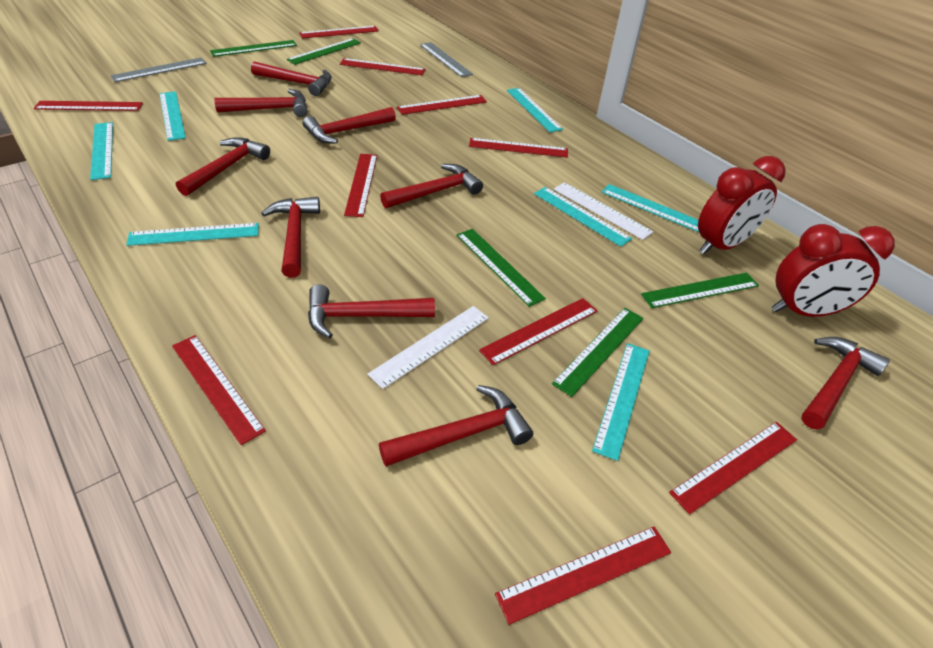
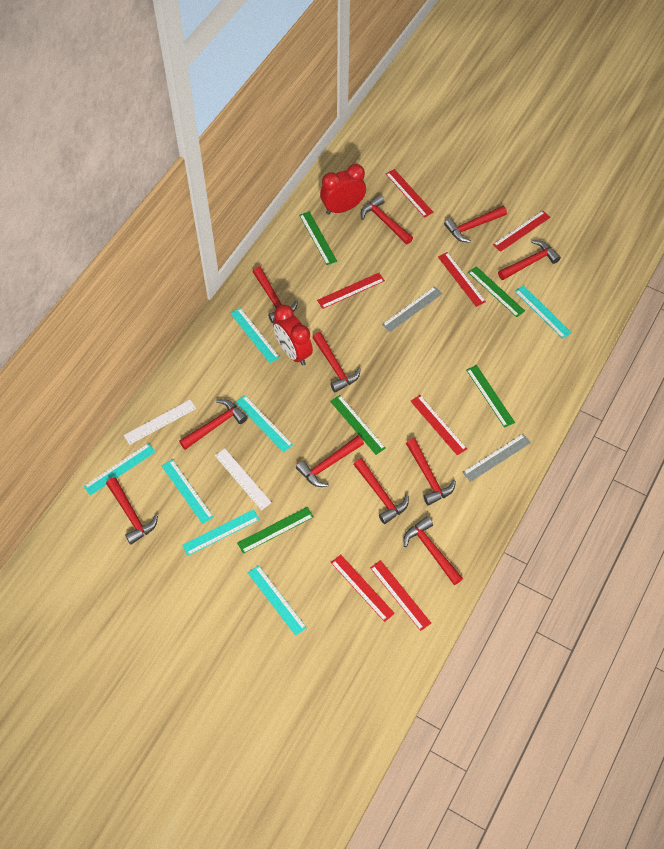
red hammer: 9 -> 11
red ruler: 10 -> 7

